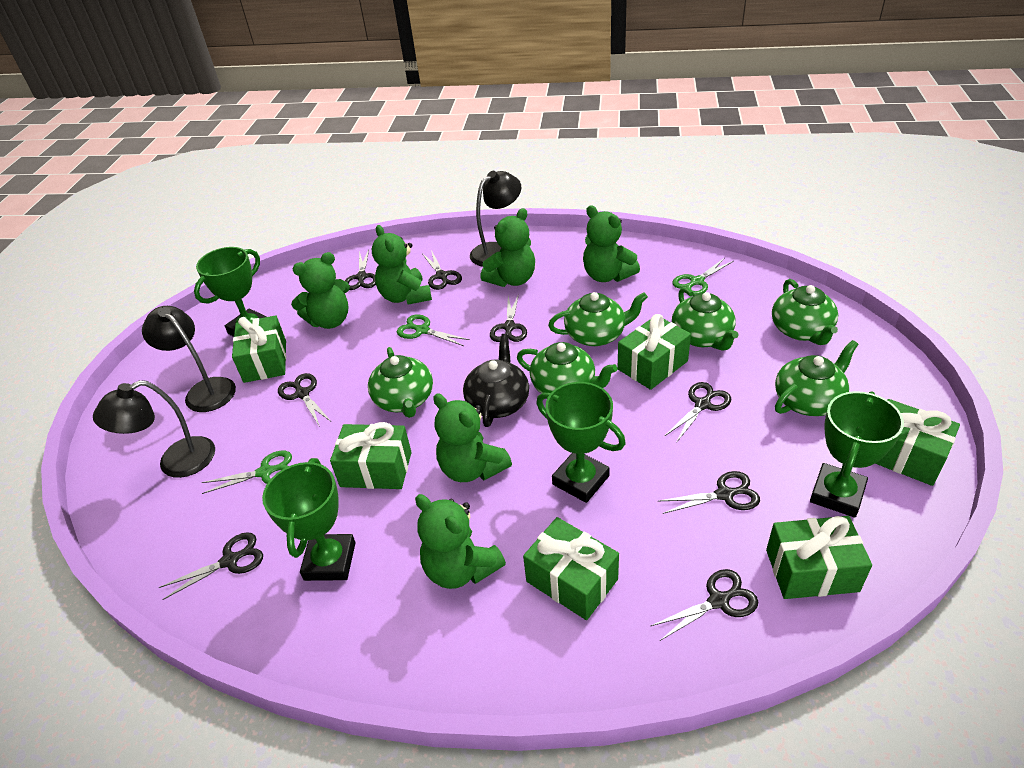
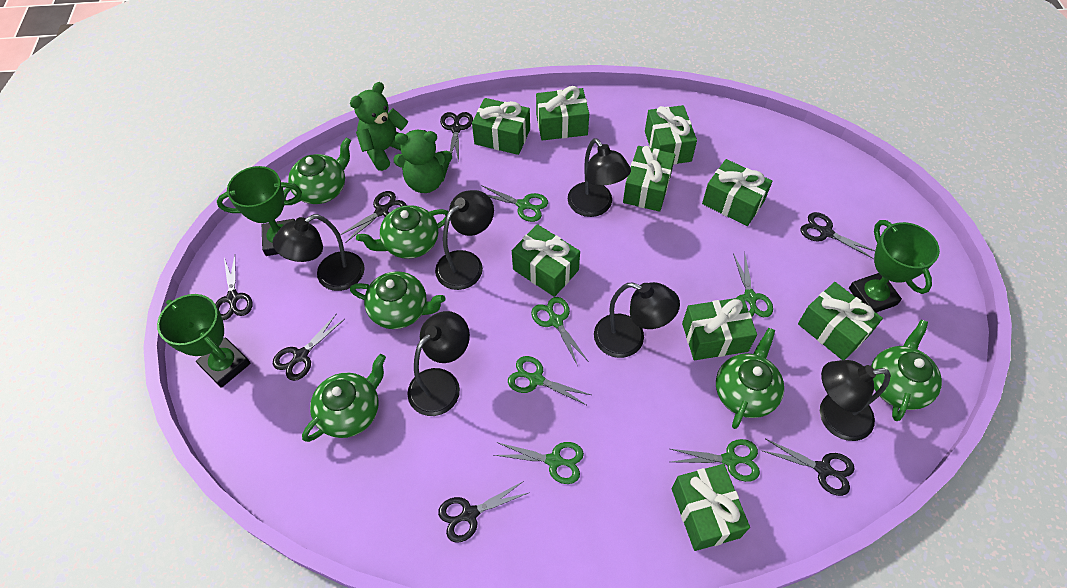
black lamp: 3 -> 6
black scissors: 8 -> 7
black teapot: 1 -> 0
green gift: 6 -> 9
green scissors: 3 -> 6
green teddy bear: 6 -> 2
green trophy: 4 -> 3

